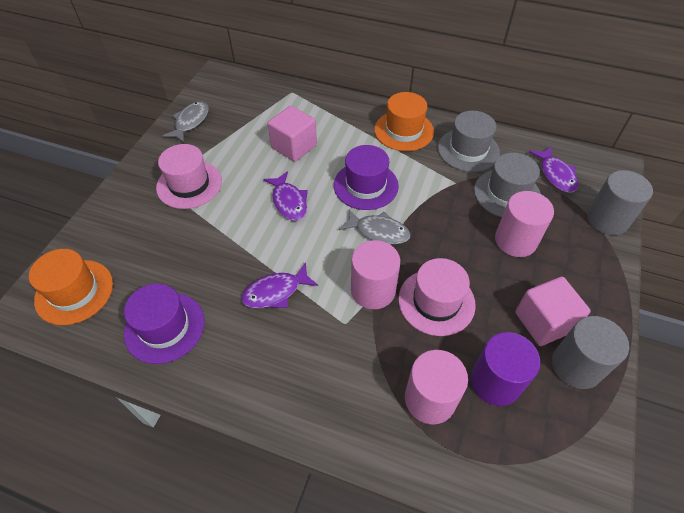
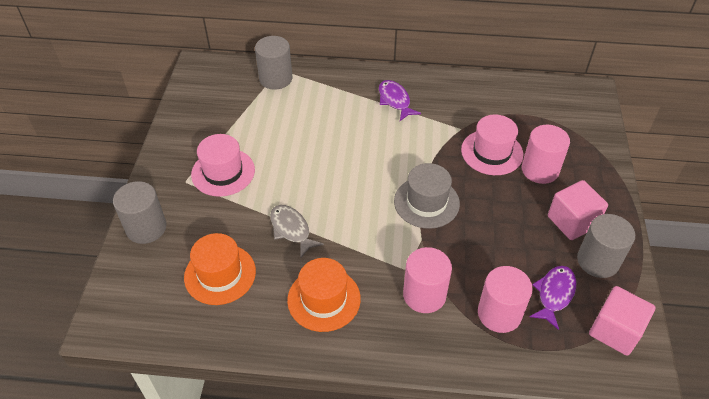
grey cylinder: 2 -> 3
grey fish: 2 -> 1
grey hat: 2 -> 1
purple cylinder: 1 -> 0
purple fish: 3 -> 2
purple hat: 2 -> 0

